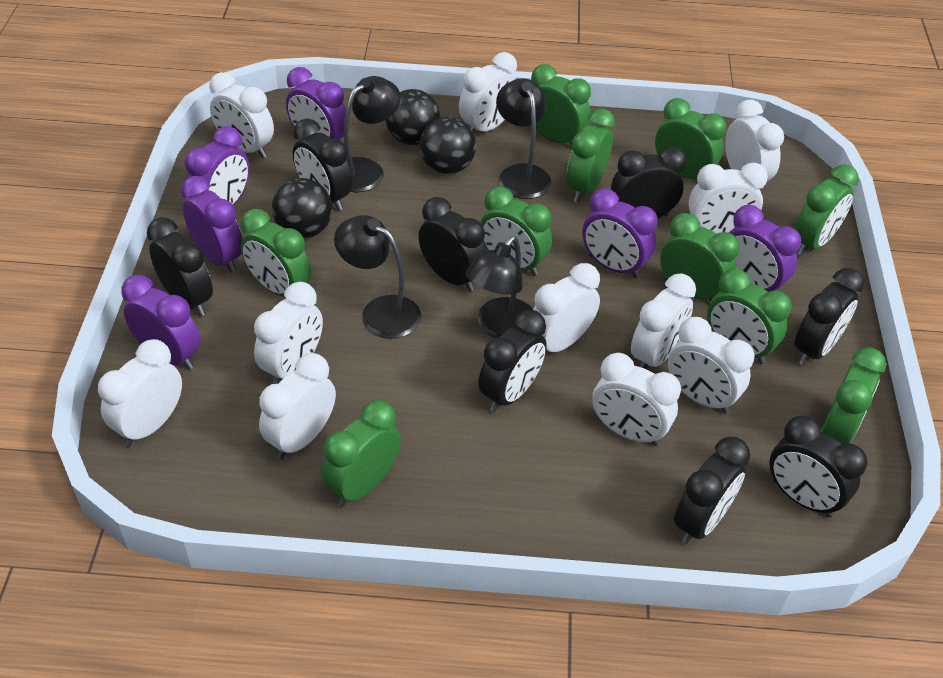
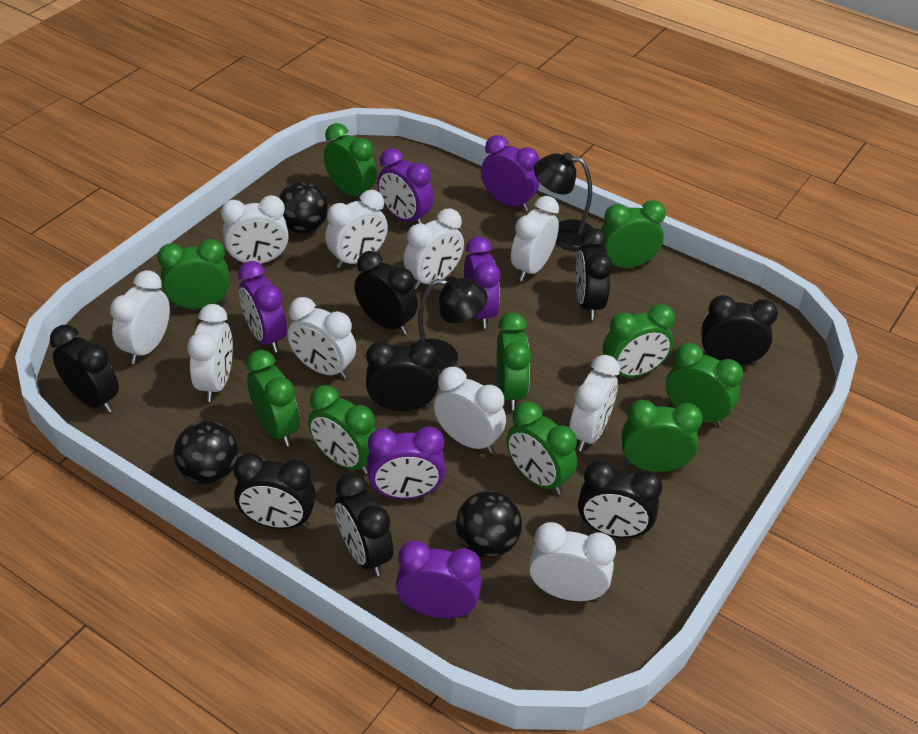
black lamp: 4 -> 2
white clock: 11 -> 10

